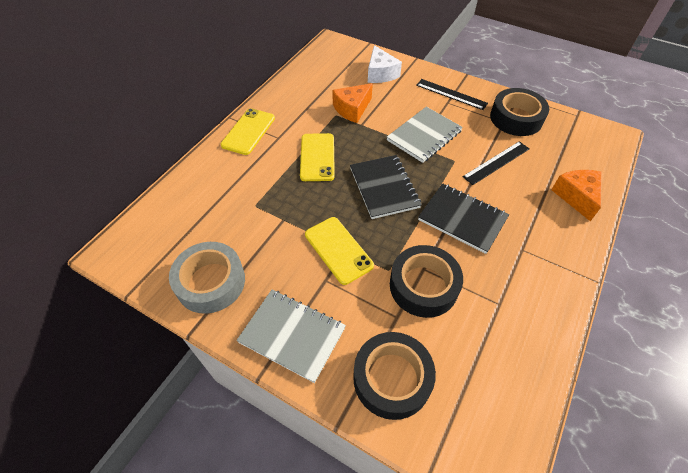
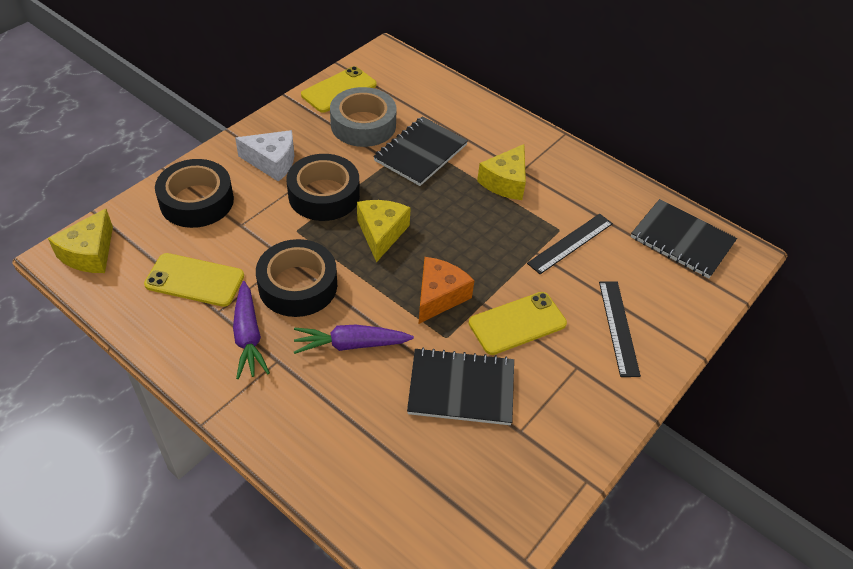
black notebook: 2 -> 3
grey notebook: 2 -> 0
orange cheese: 2 -> 1
purple carrot: 0 -> 2
yellow cheese: 0 -> 3

